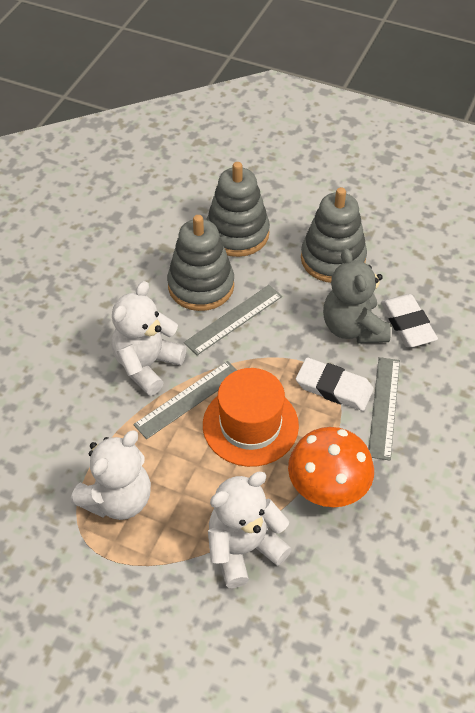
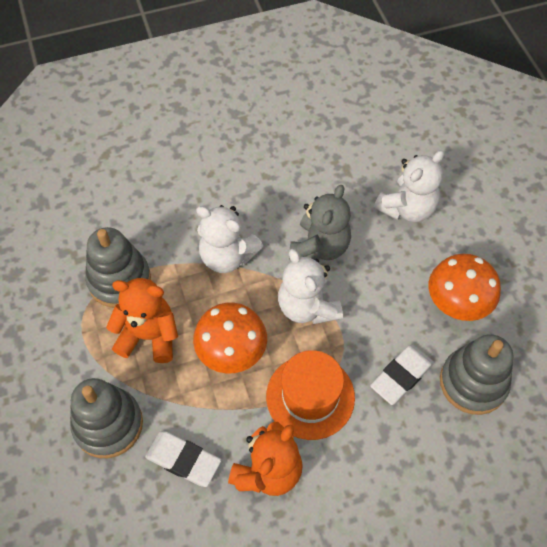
grey ruler: 3 -> 0
orange mushroom: 1 -> 2
orange teddy bear: 0 -> 2

